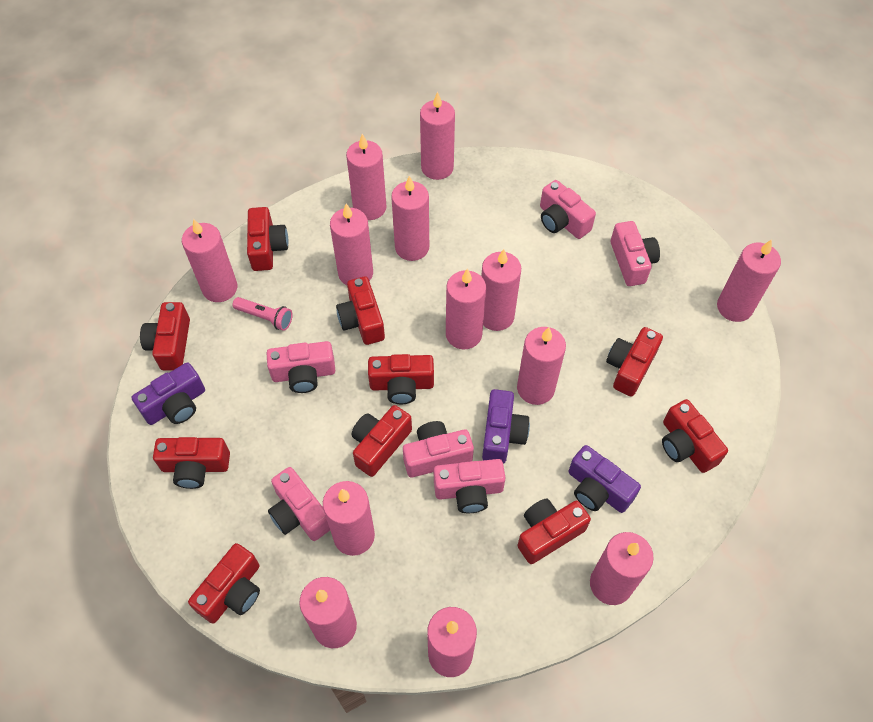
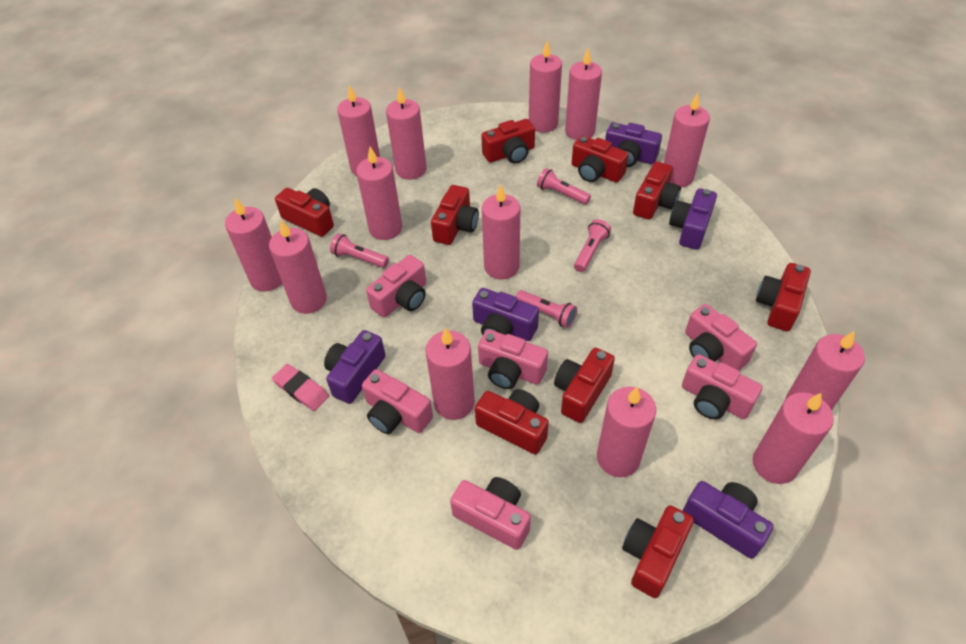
pink eraser: 0 -> 1
pink flashlight: 1 -> 4
purple camera: 3 -> 5
red camera: 10 -> 9

